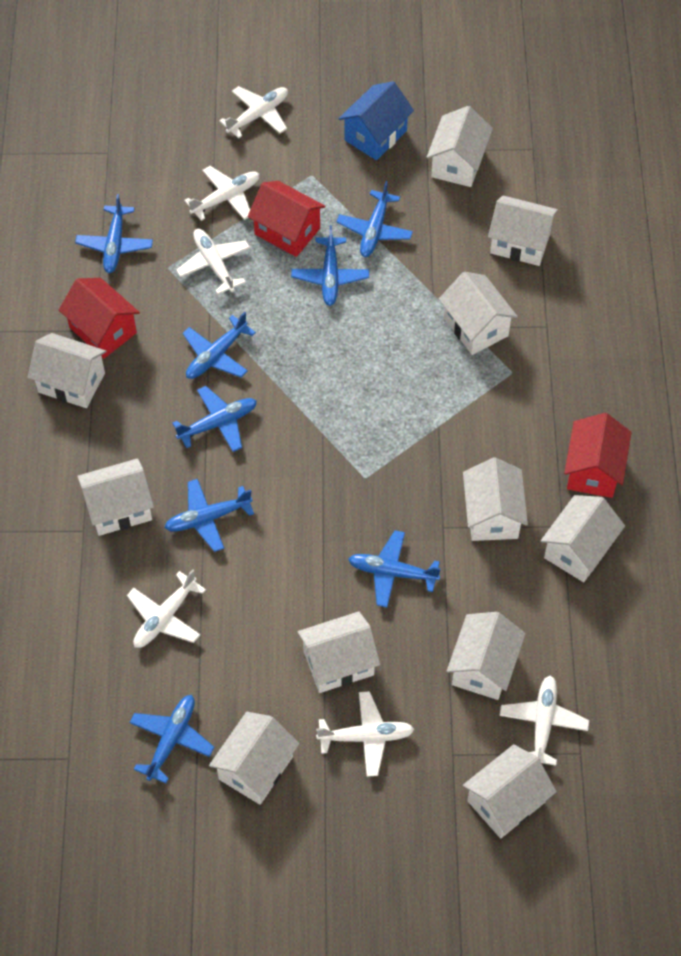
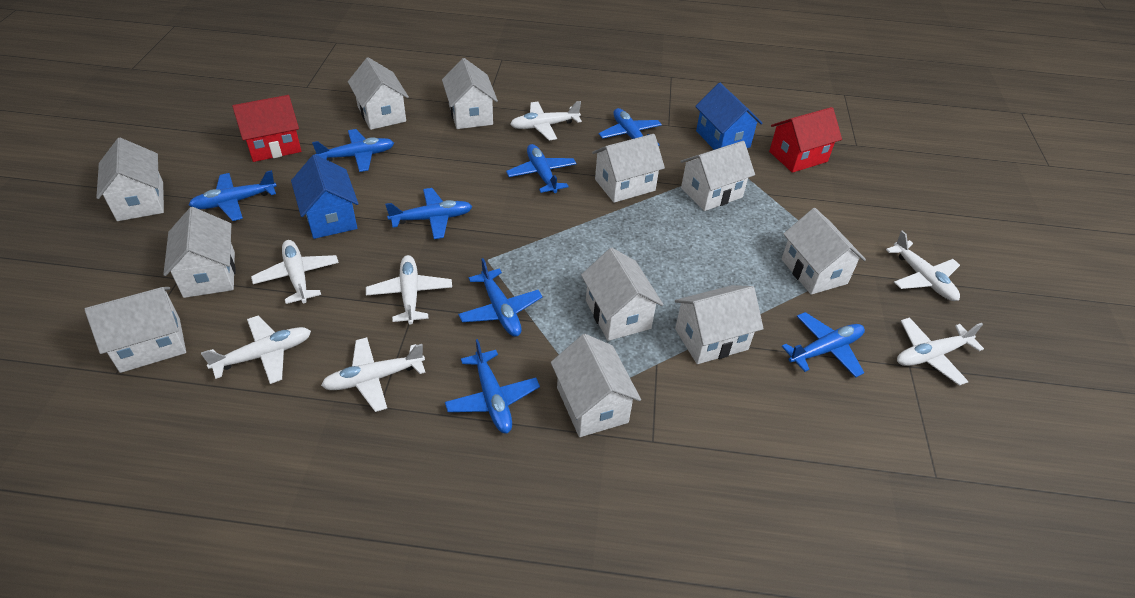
blue house: 1 -> 2
red house: 3 -> 2
white plane: 6 -> 7

